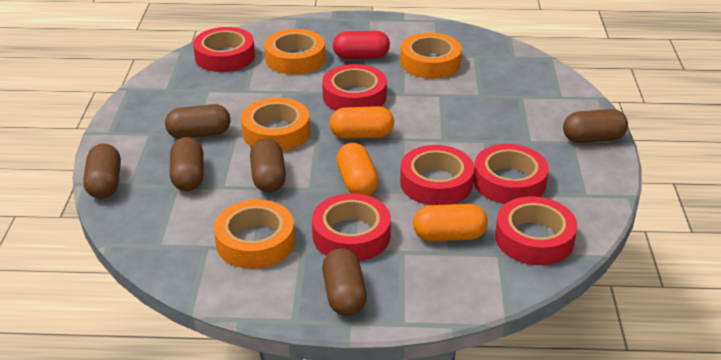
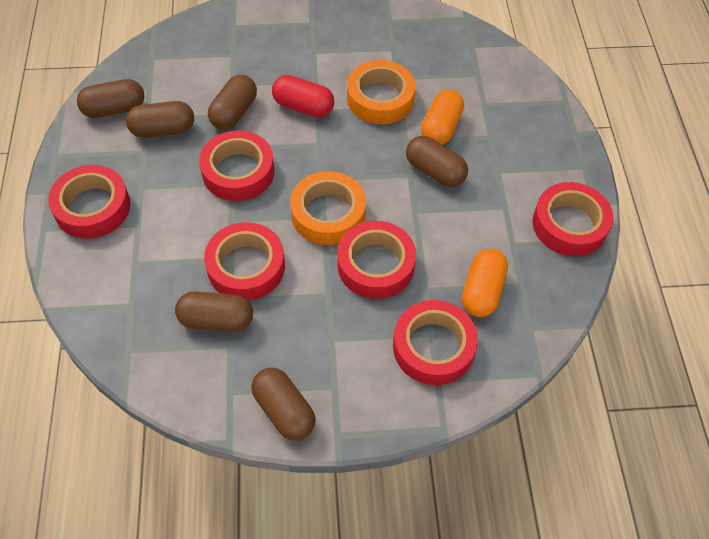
orange capsule: 3 -> 2
orange tape: 4 -> 2

